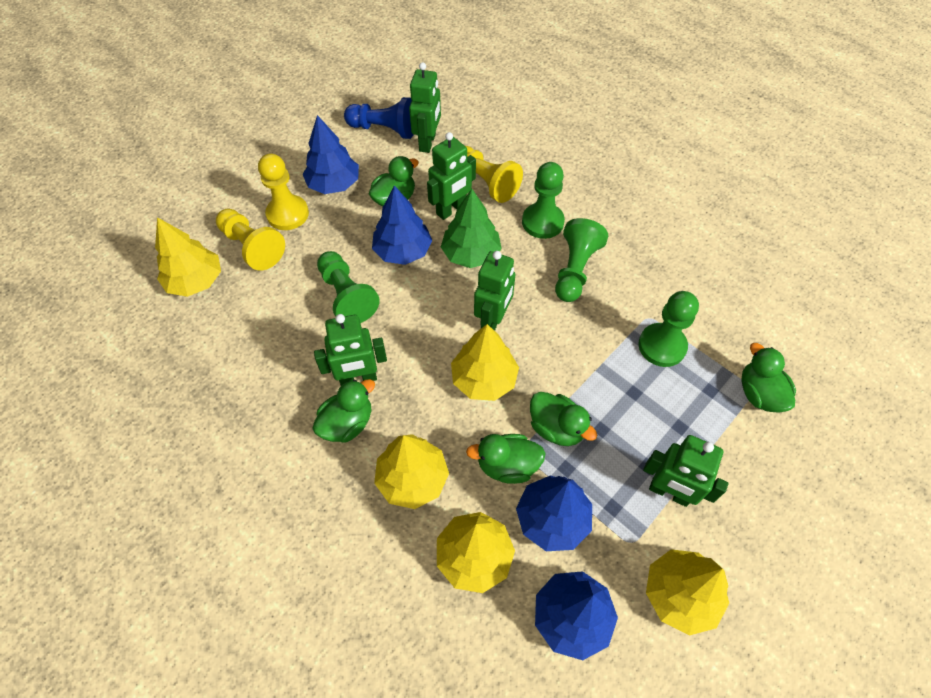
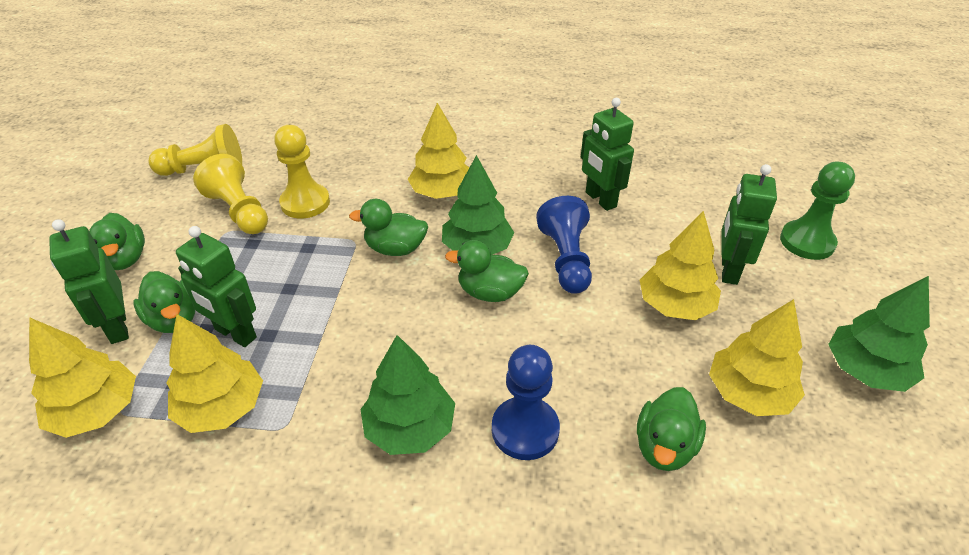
blue pawn: 1 -> 2
blue tree: 4 -> 0
green pawn: 4 -> 1
green robot: 5 -> 4
green tree: 1 -> 3

